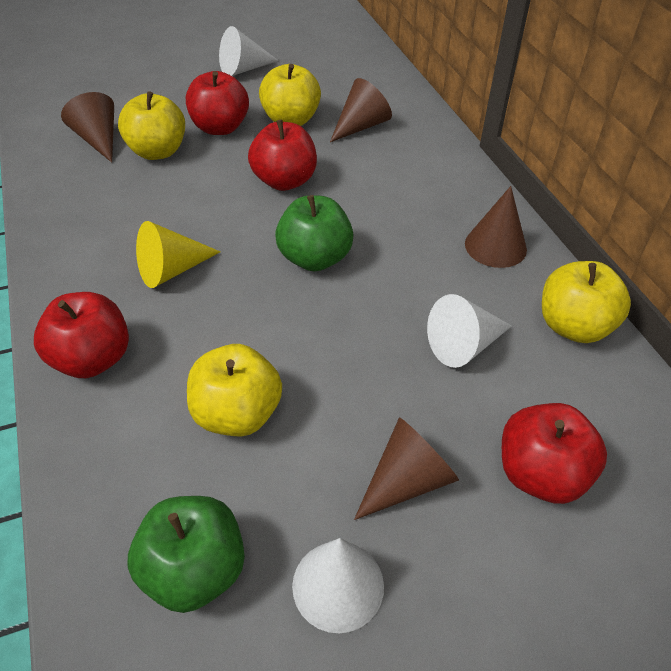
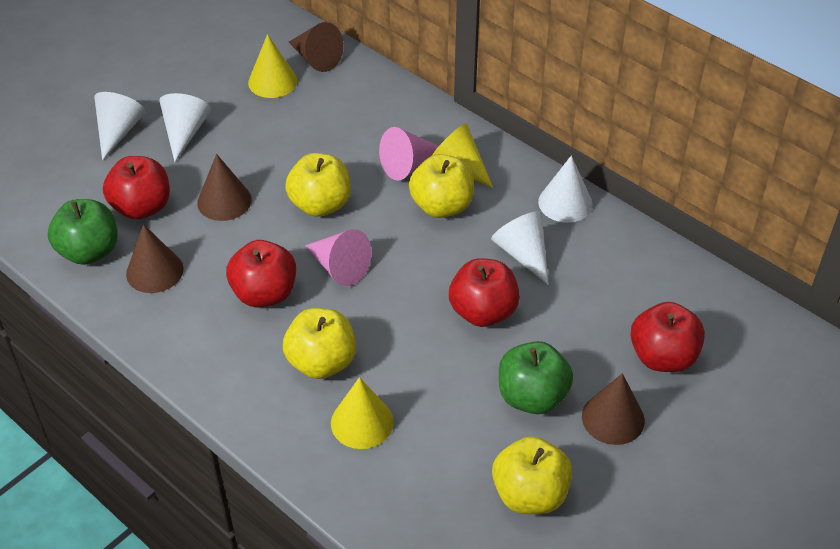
pink cone: 0 -> 2
white cone: 3 -> 4
yellow cone: 1 -> 3

